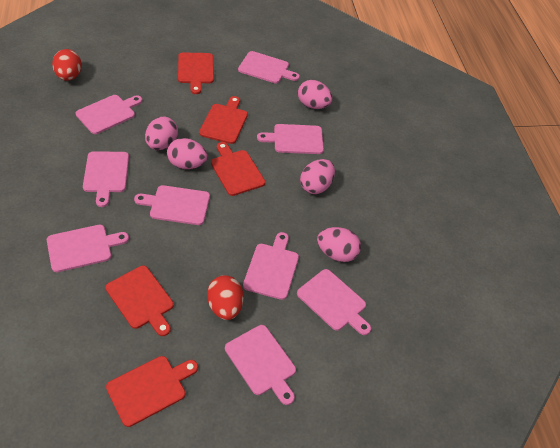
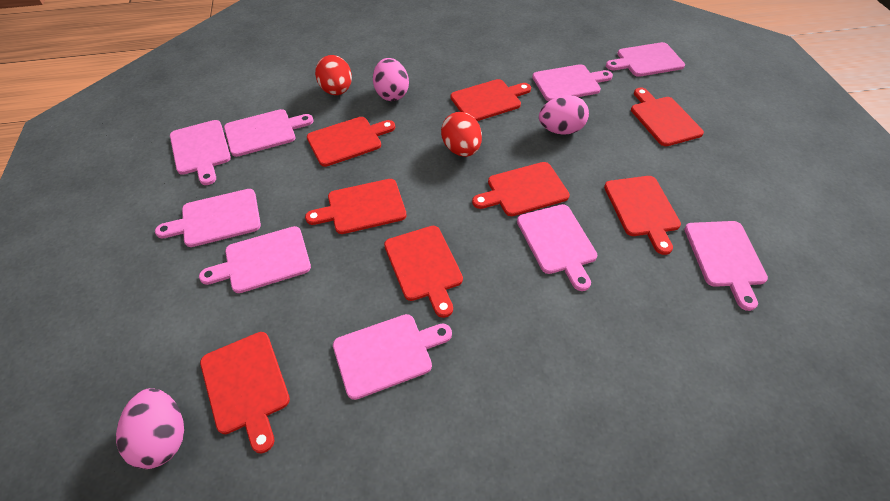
pink egg: 5 -> 3
red cutting board: 5 -> 8

